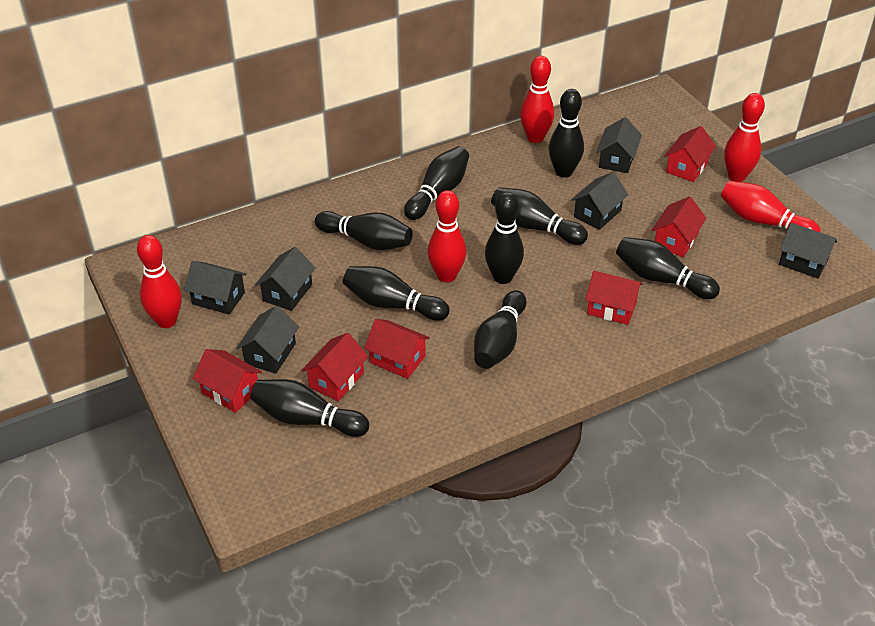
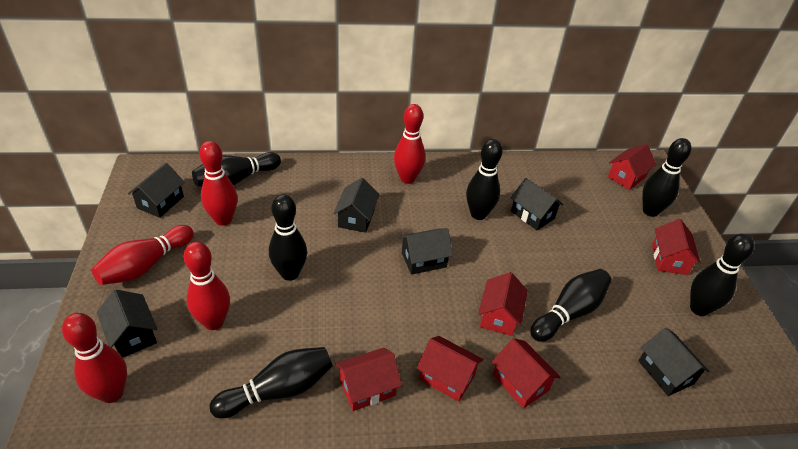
black bowling pin: 9 -> 7

